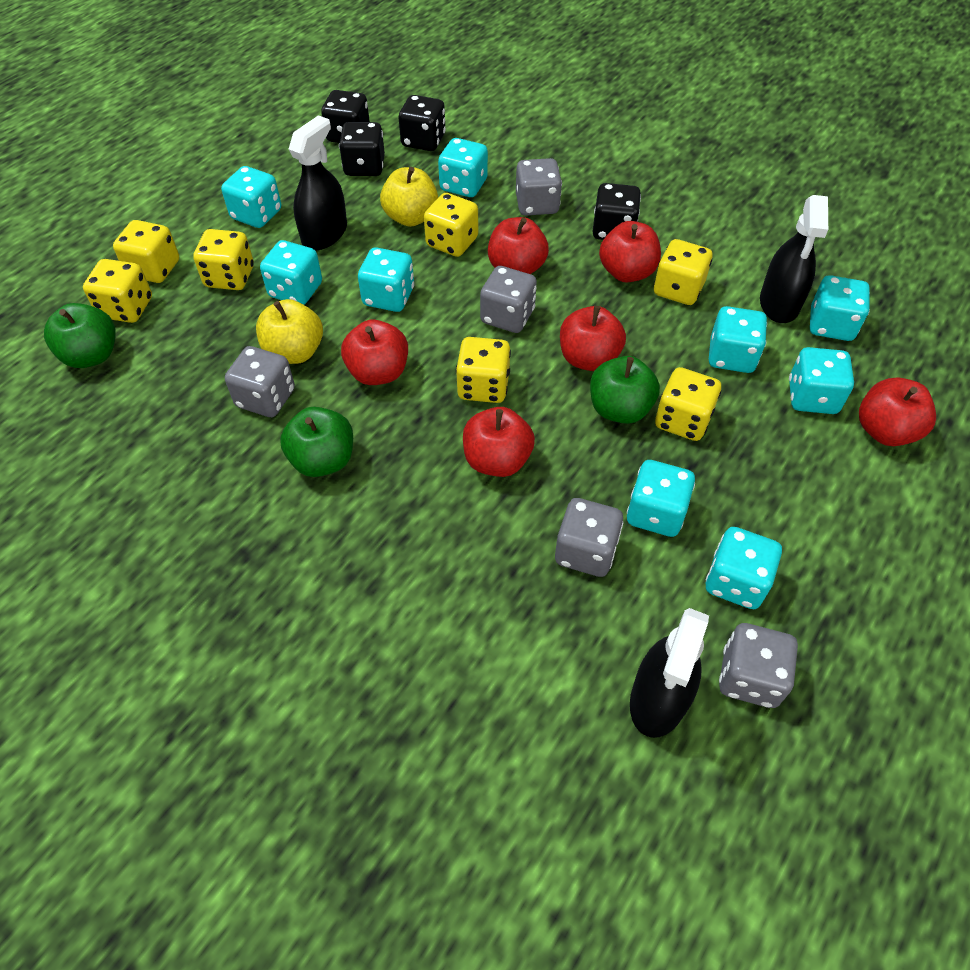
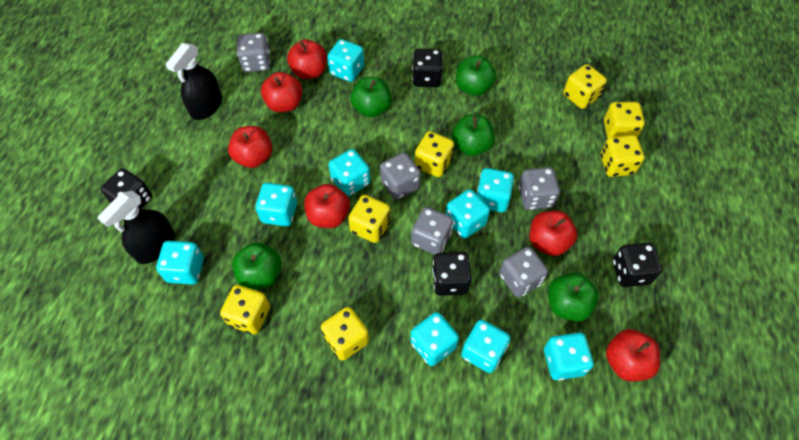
black spray bottle: 3 -> 2
green apple: 3 -> 5
yellow apple: 2 -> 0

